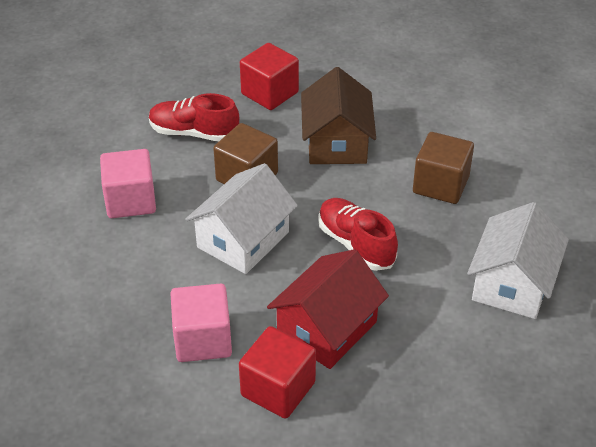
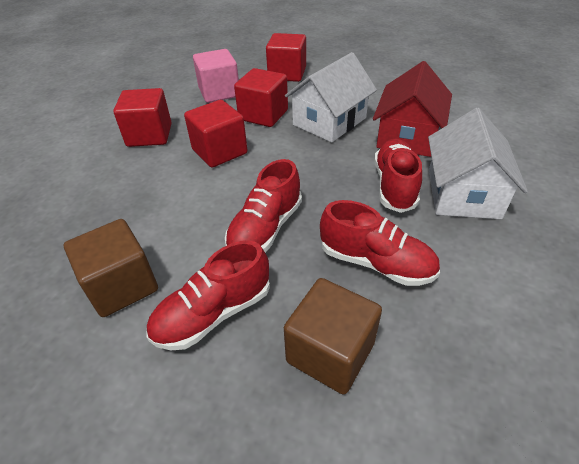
brown house: 1 -> 0
pink cube: 2 -> 1
red cube: 2 -> 4
red shoe: 2 -> 4

